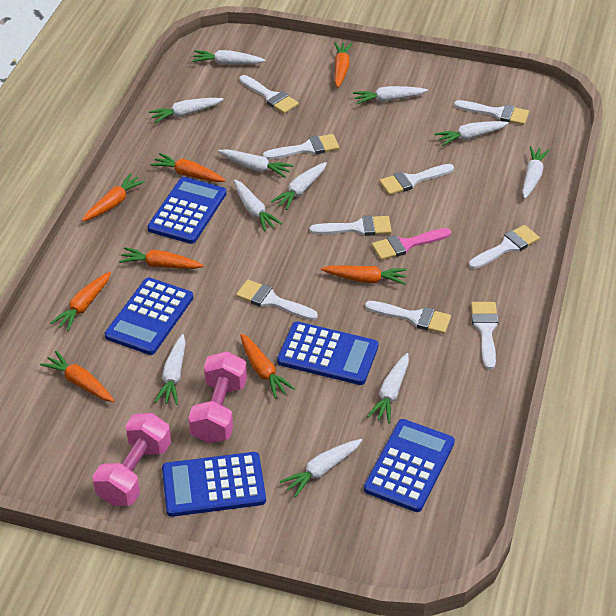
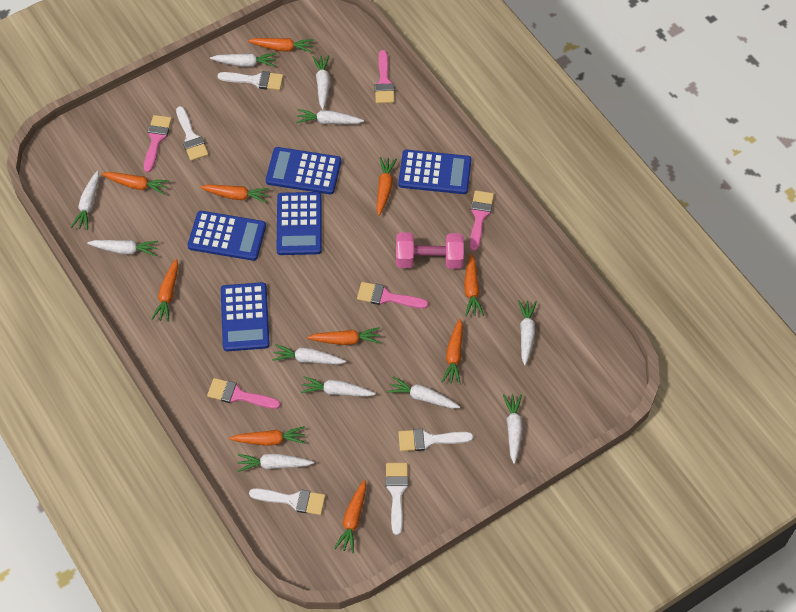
orange carrot: 8 -> 10
pink brush: 1 -> 5
pink dumbbell: 2 -> 1
white brush: 9 -> 5

